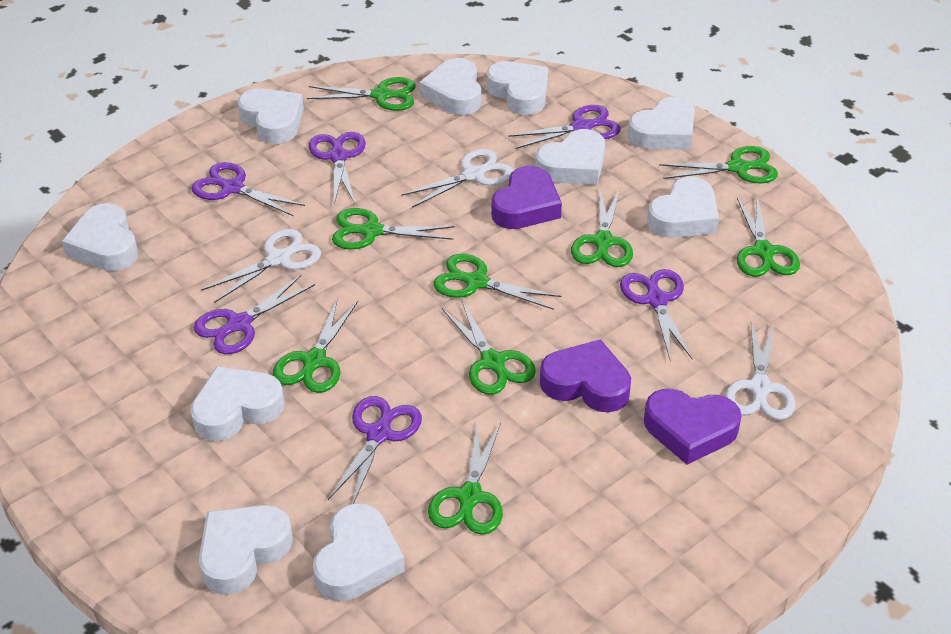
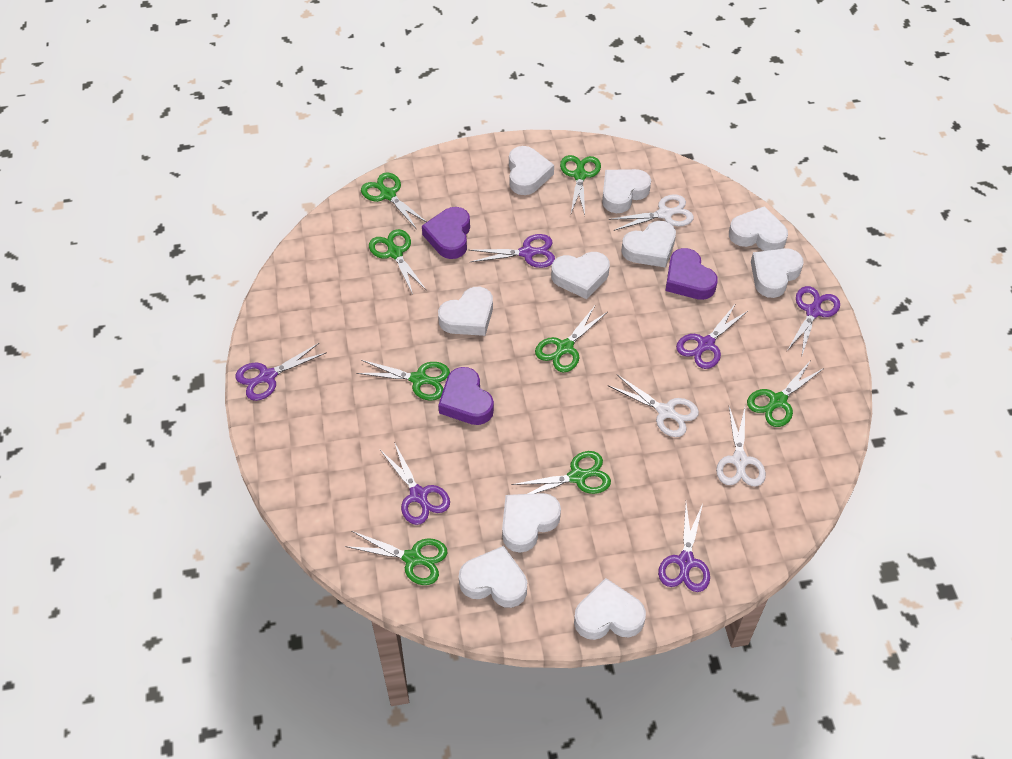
green scissors: 9 -> 8

